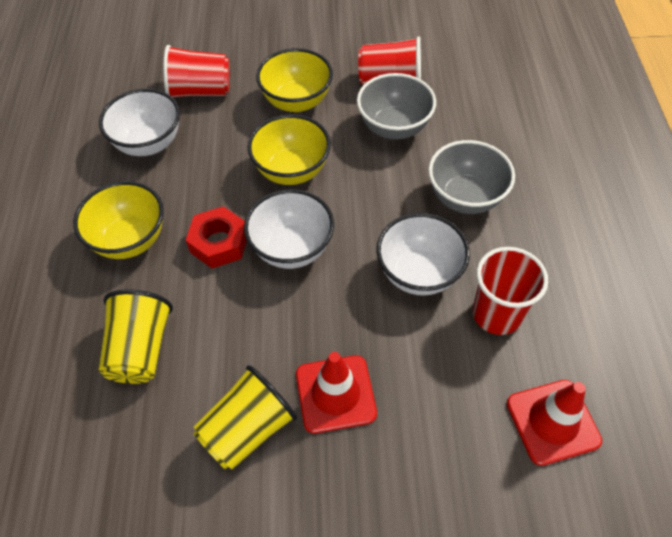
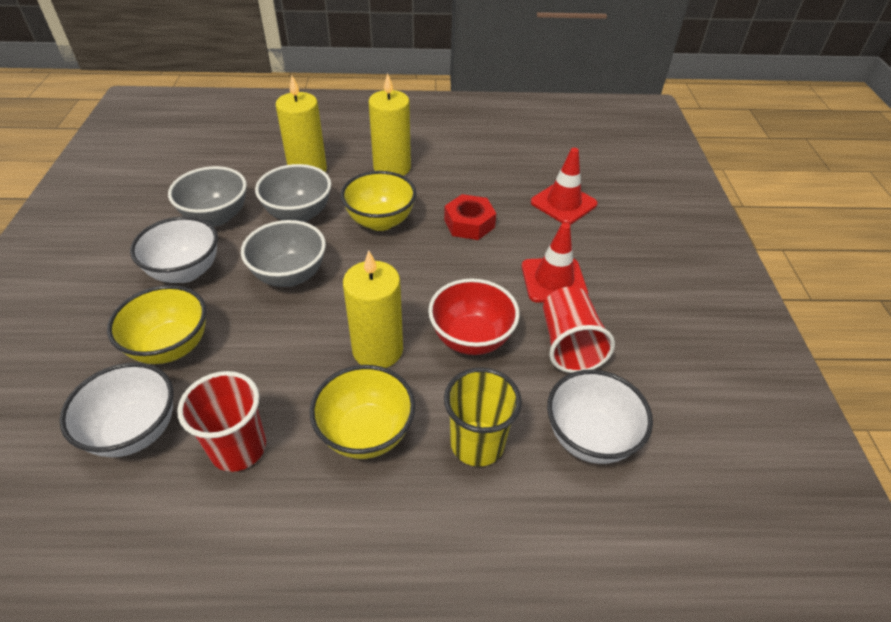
grey bowl: 2 -> 3
red bowl: 0 -> 1
red cup: 3 -> 2
yellow candle: 0 -> 3
yellow cup: 2 -> 1

